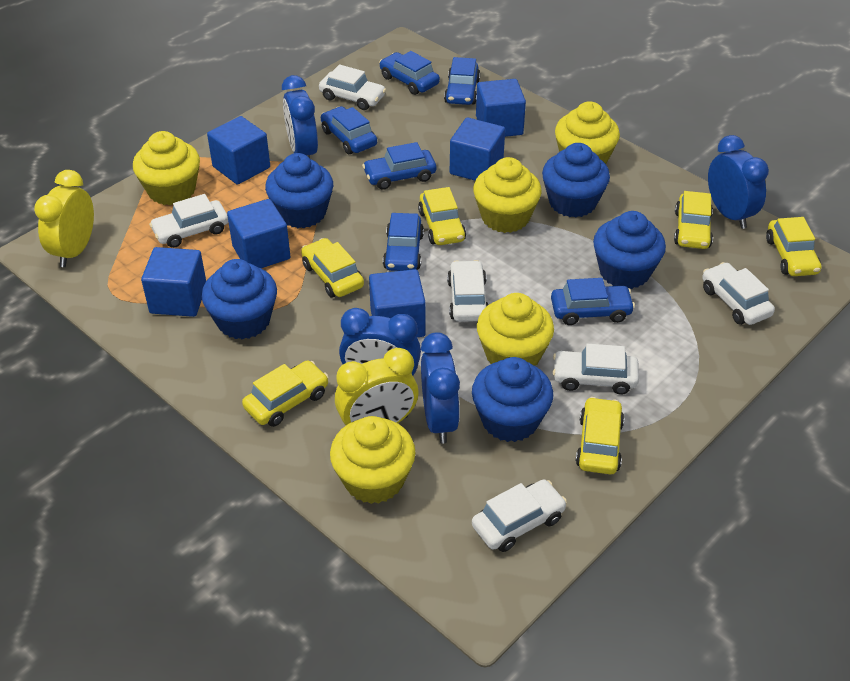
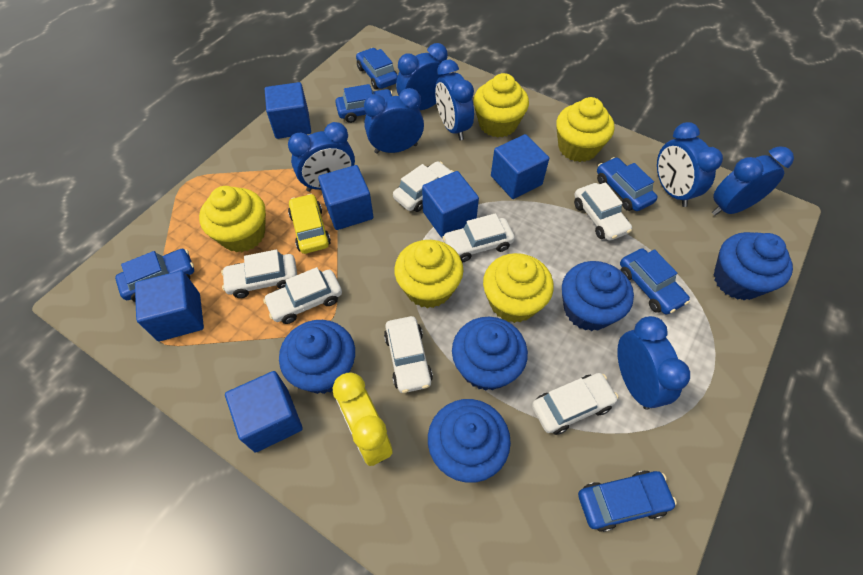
blue clock: 4 -> 7
white car: 6 -> 7
yellow car: 6 -> 1
yellow clock: 2 -> 1

